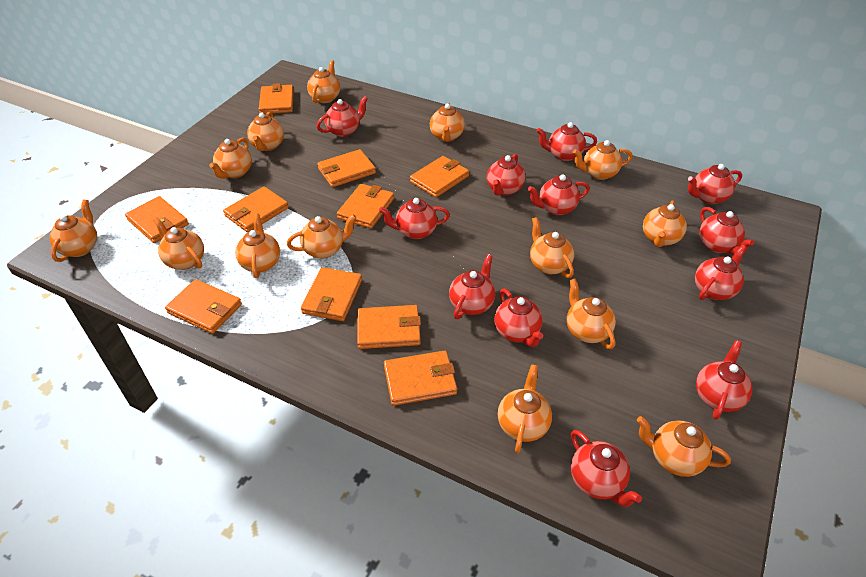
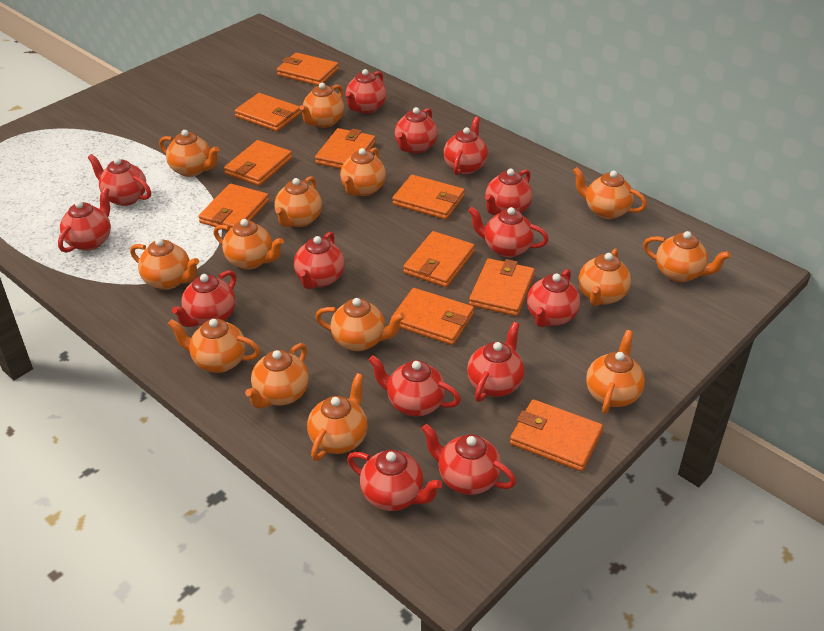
red teapot: 12 -> 14

